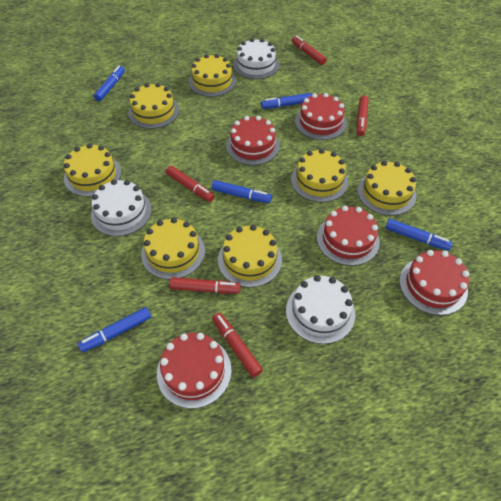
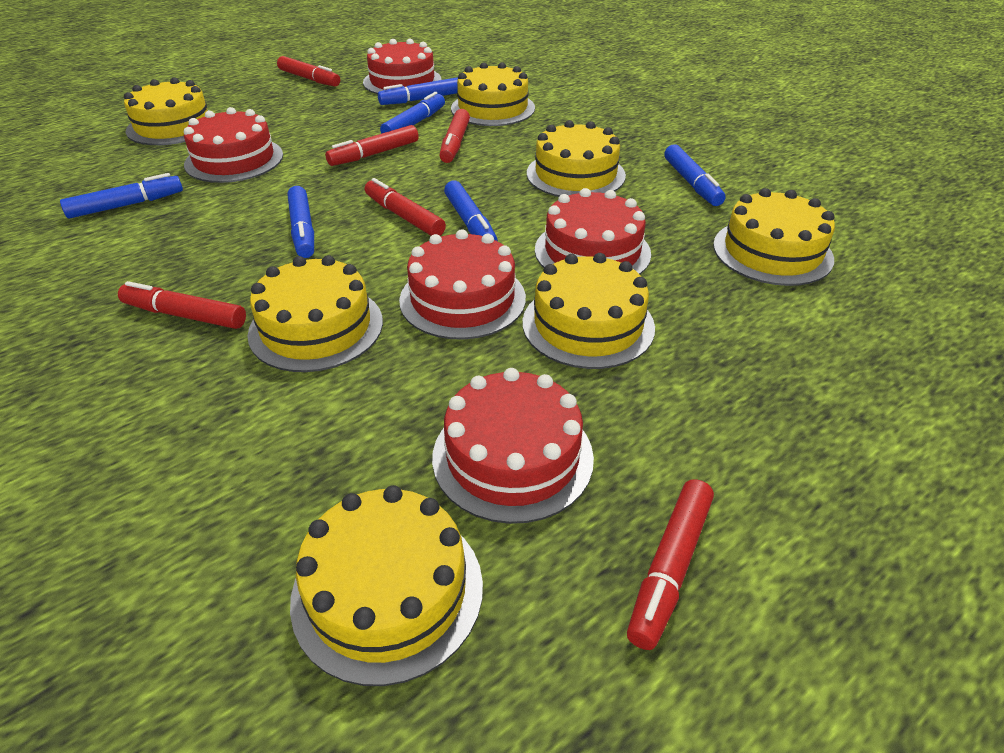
blue marker: 5 -> 6
red marker: 5 -> 6
white cake: 3 -> 0

